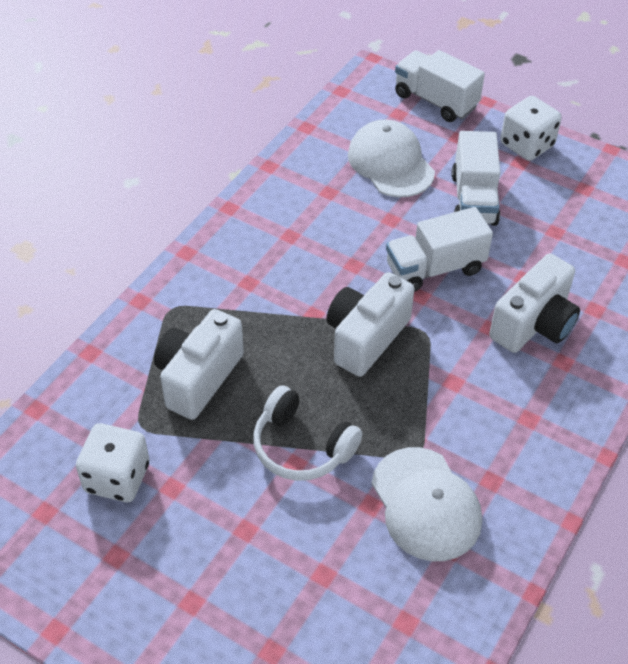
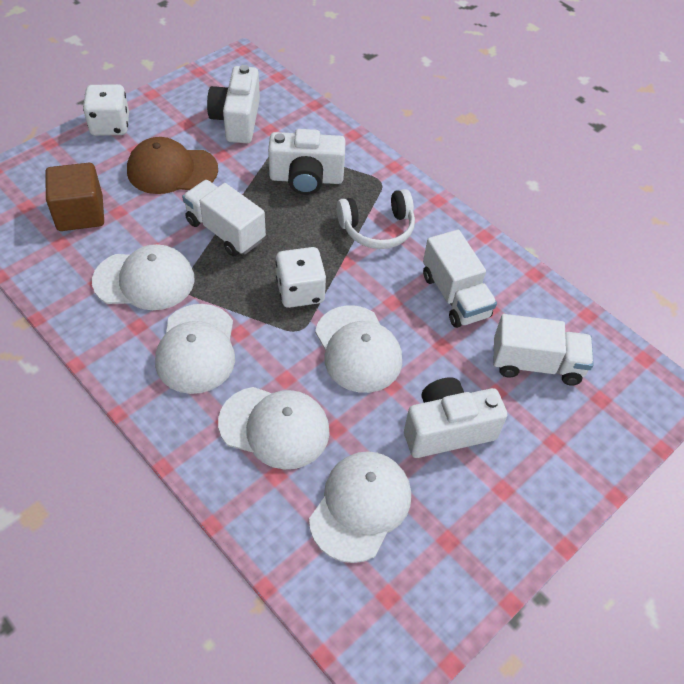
brown cap: 0 -> 1
brown cube: 0 -> 1
white cap: 2 -> 5

